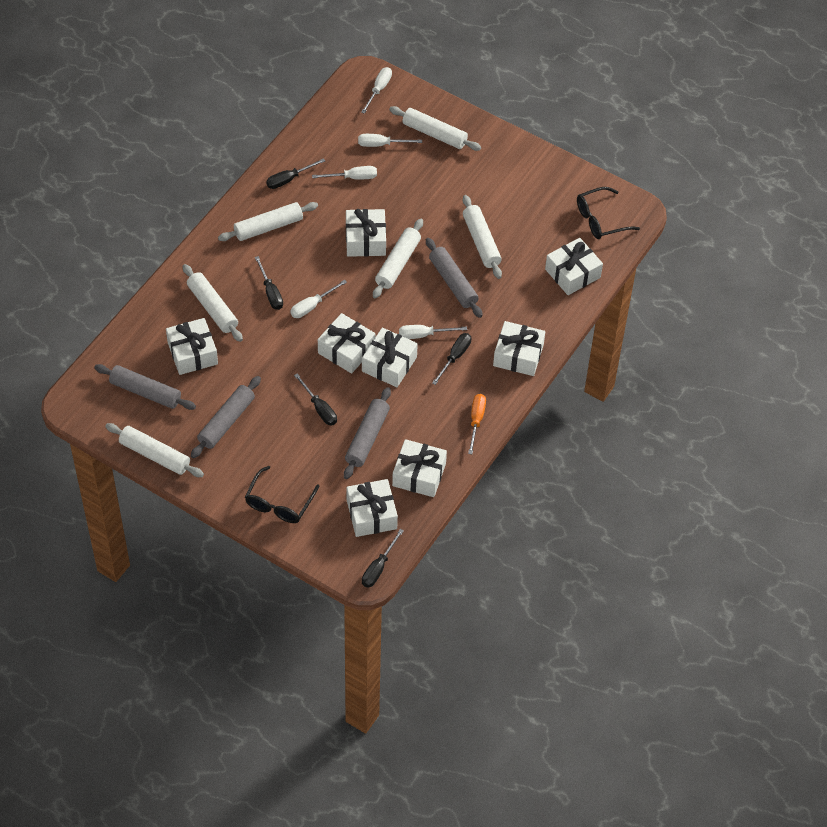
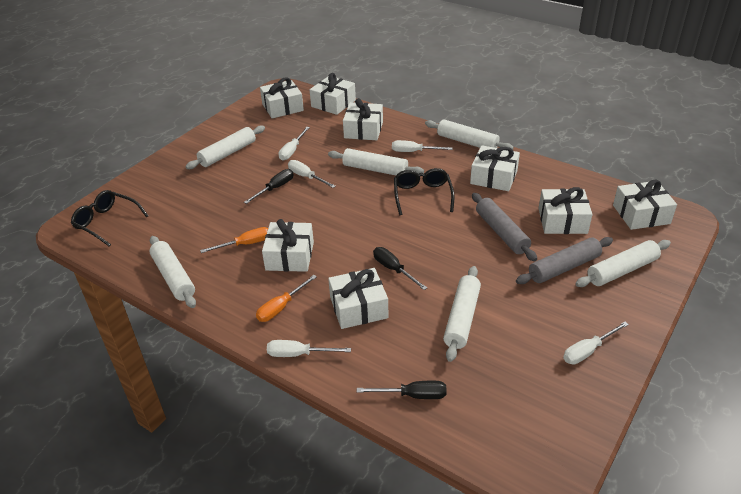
black screwdriver: 5 -> 3
grey rolling pin: 4 -> 2
orange screwdriver: 1 -> 2

